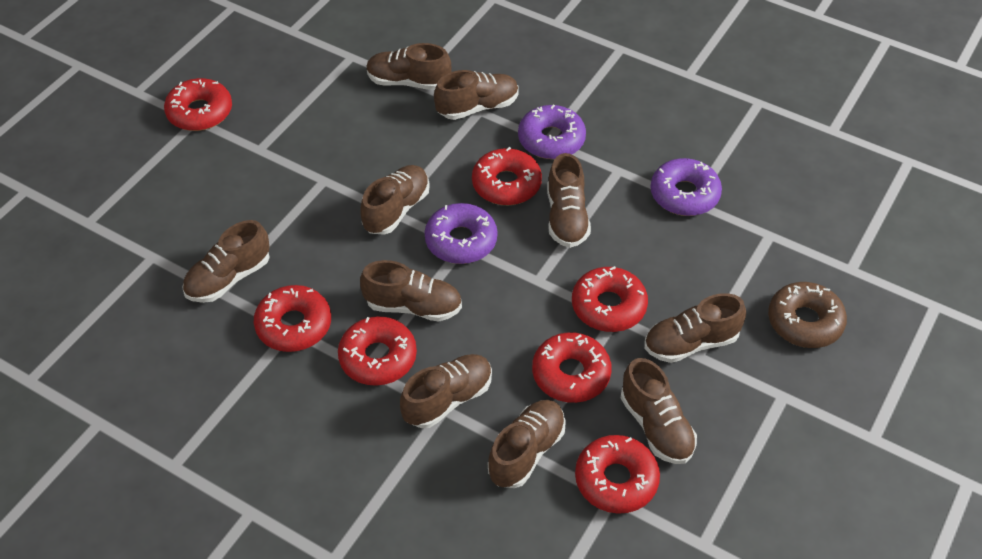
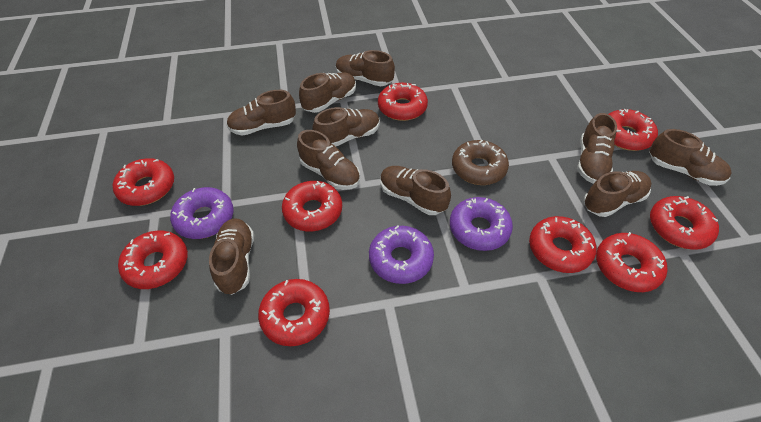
red donut: 7 -> 9

